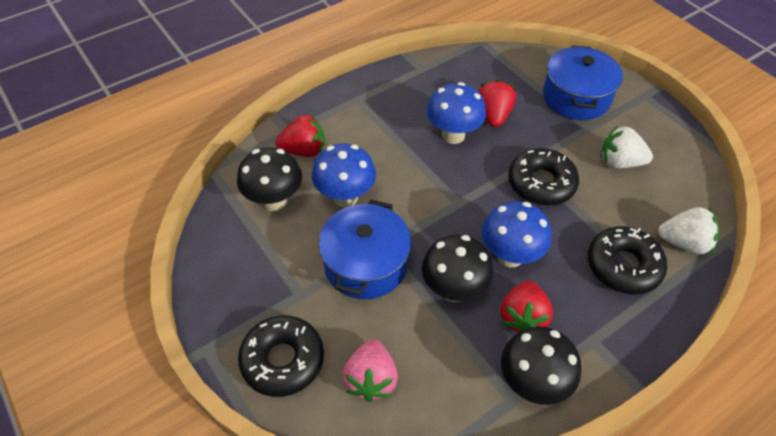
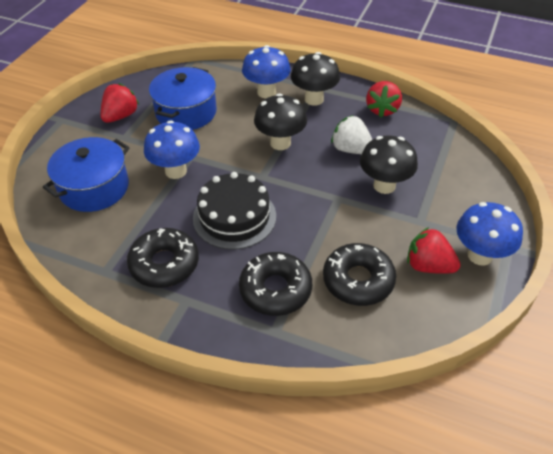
black cake: 0 -> 1
pink strawberry: 1 -> 0
white strawberry: 2 -> 1

